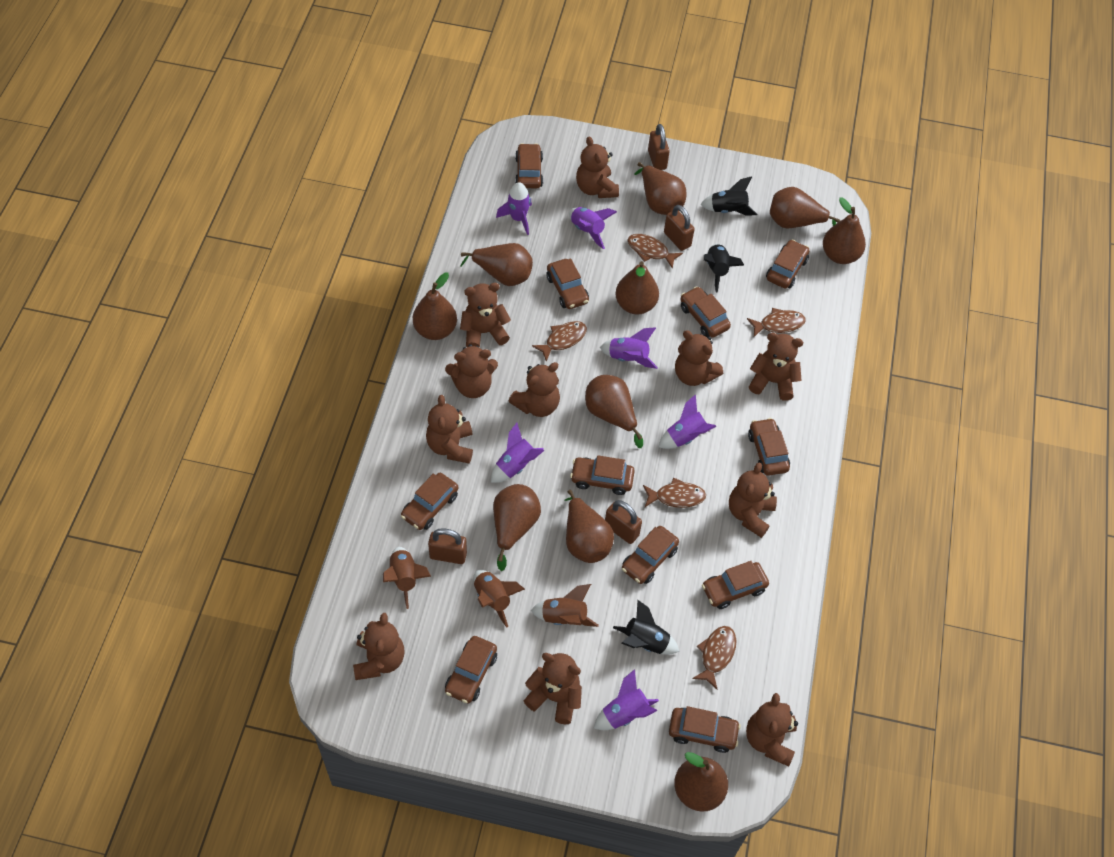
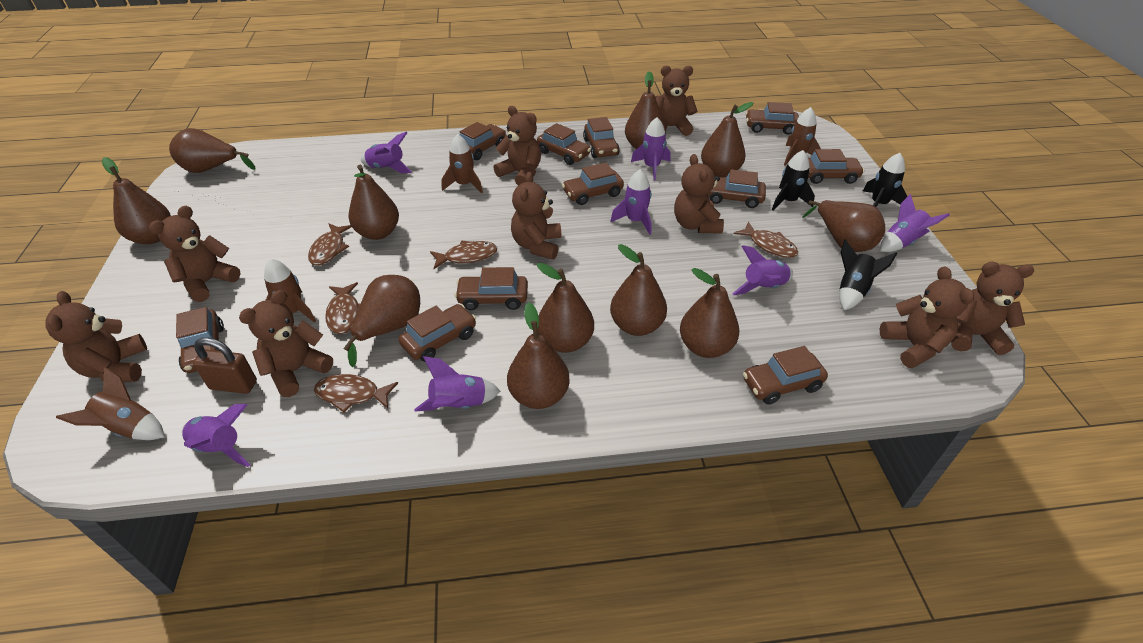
brown padlock: 4 -> 1
brown pear: 10 -> 11
brown rocket: 3 -> 4
brown teddy bear: 11 -> 9
purple rocket: 6 -> 7

